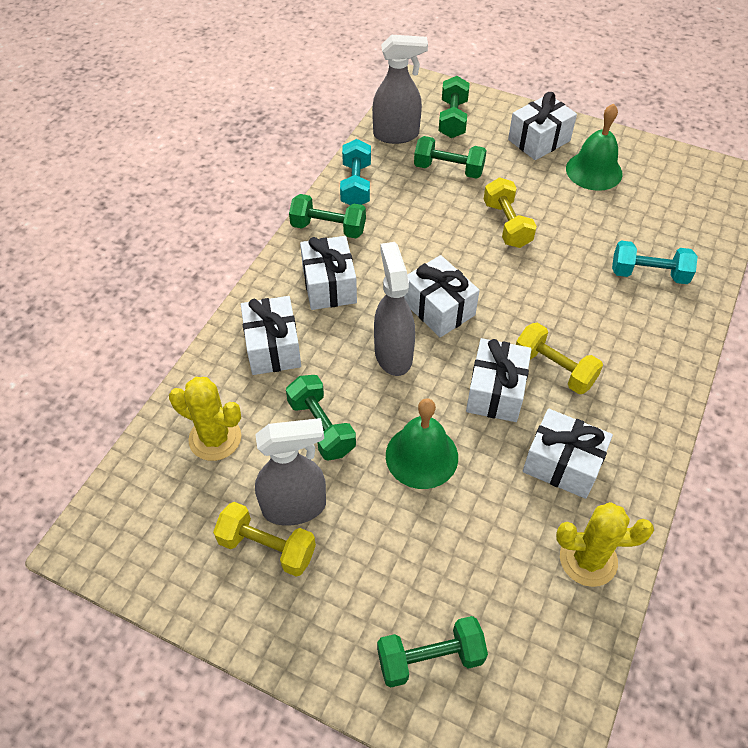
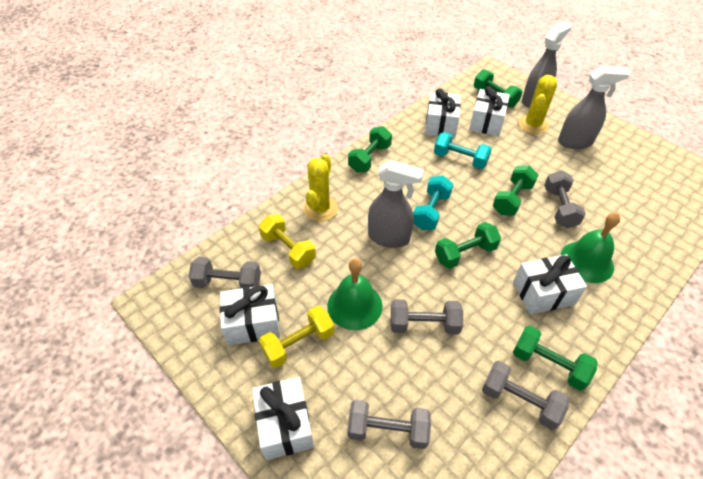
grey dumbbell: 0 -> 5
white gift: 6 -> 5
yellow dumbbell: 3 -> 2

